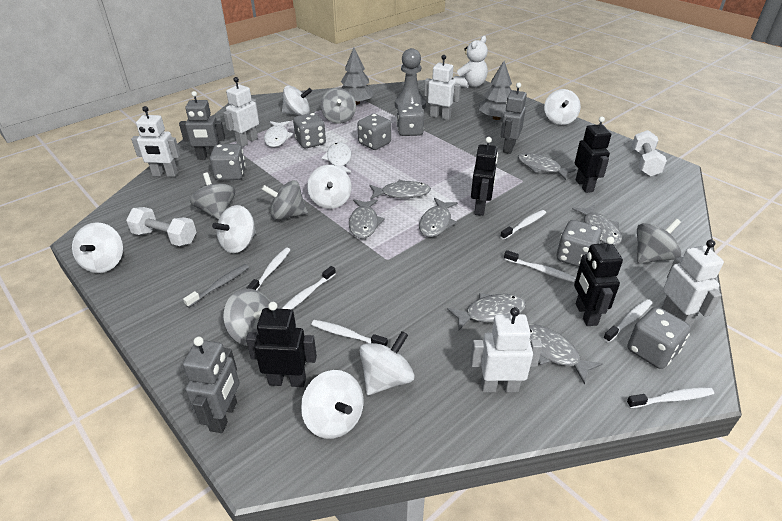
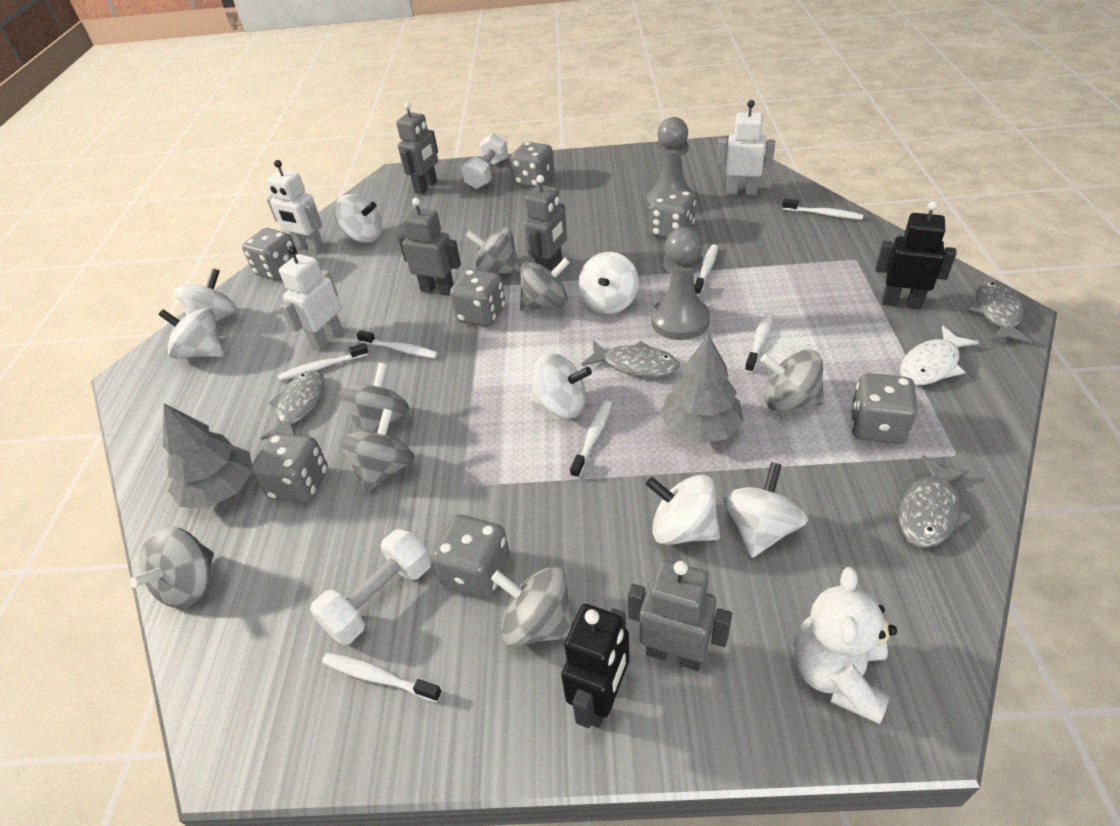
black robot: 4 -> 2
grey dice: 6 -> 7
grey fish: 7 -> 4
grey pawn: 1 -> 2
grey robot: 3 -> 4
grey spinning top: 5 -> 7
grey toothbrush: 1 -> 0
white fish: 2 -> 1
white robot: 5 -> 3

